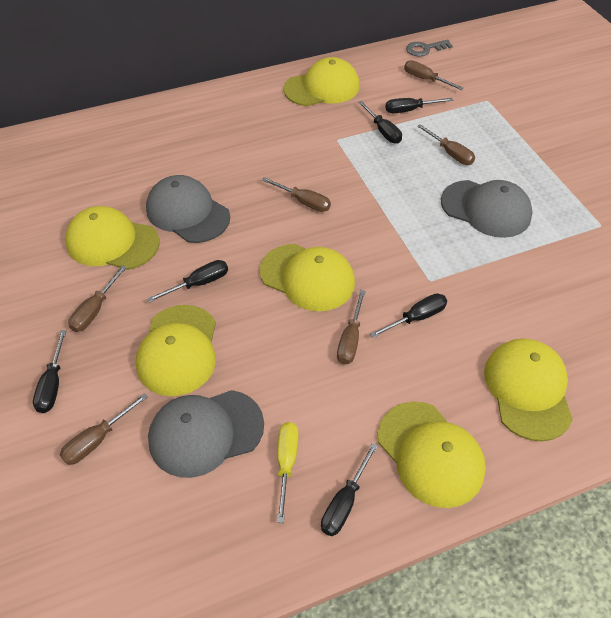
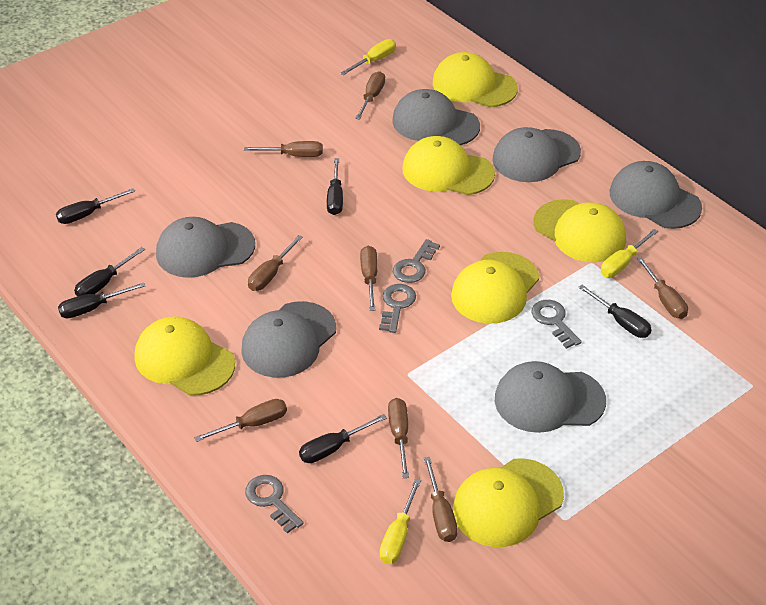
brown screwdriver: 6 -> 8
grey cap: 3 -> 6
grey key: 1 -> 4
yellow screwdriver: 1 -> 3

